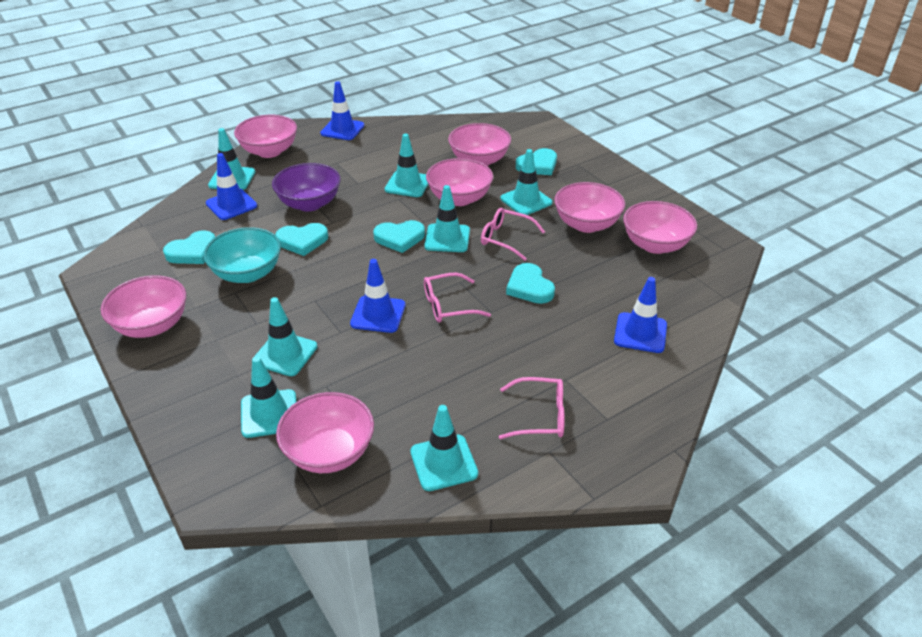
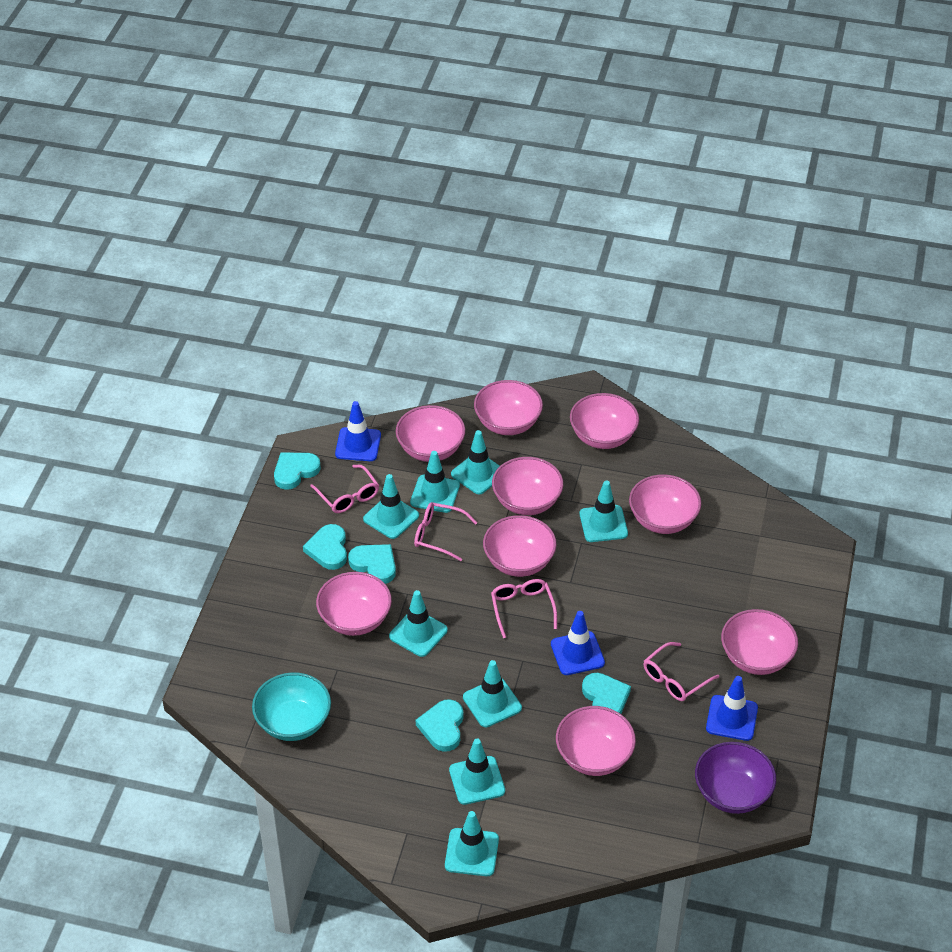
blue traffic cone: 4 -> 3
pink bowl: 7 -> 9
pink glasses: 3 -> 4
turquoise traffic cone: 7 -> 8

